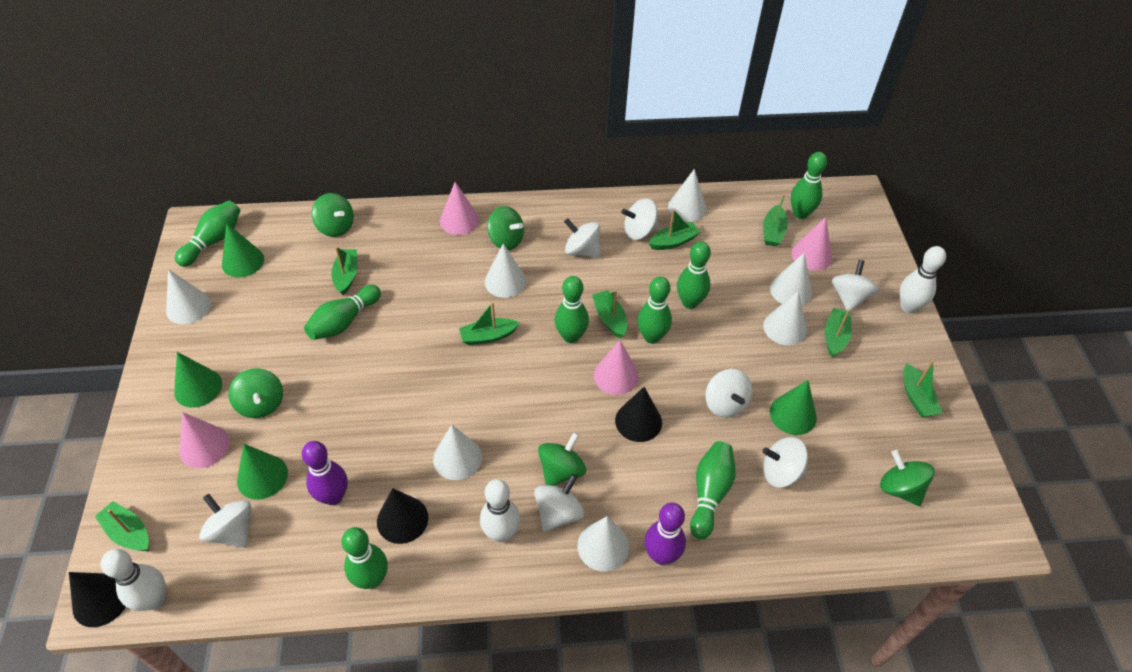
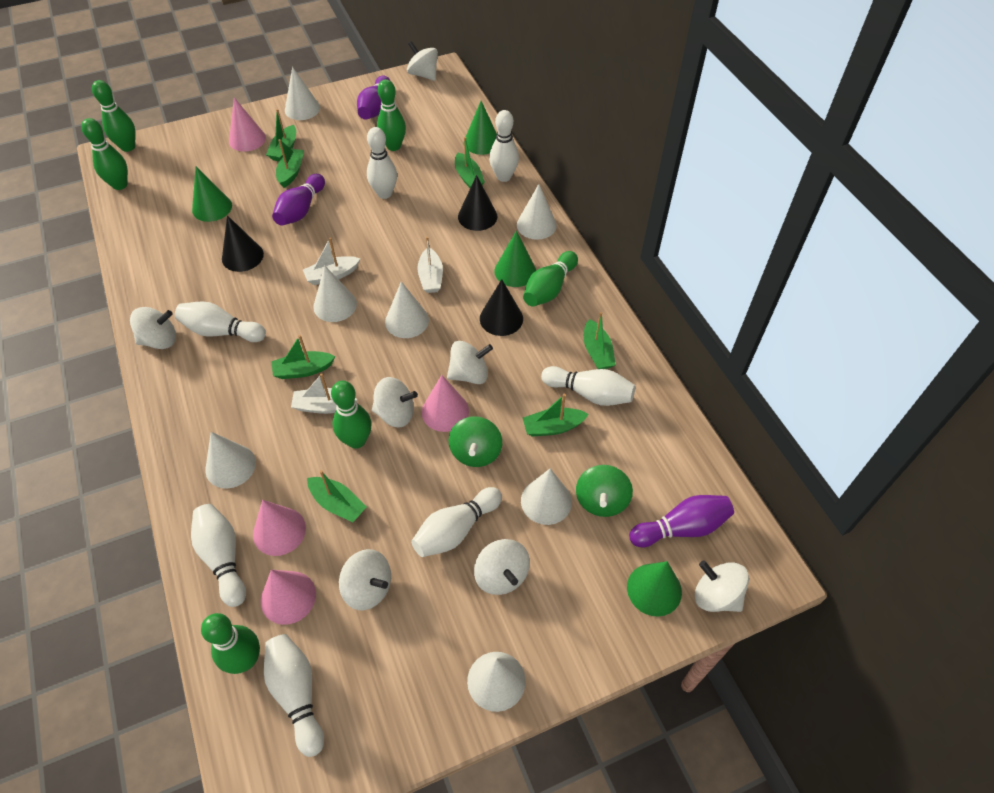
green boat: 8 -> 7
green bowling pin: 8 -> 6
green spinning top: 5 -> 2
purple bowling pin: 2 -> 3
white boat: 0 -> 3
white bowling pin: 3 -> 7

